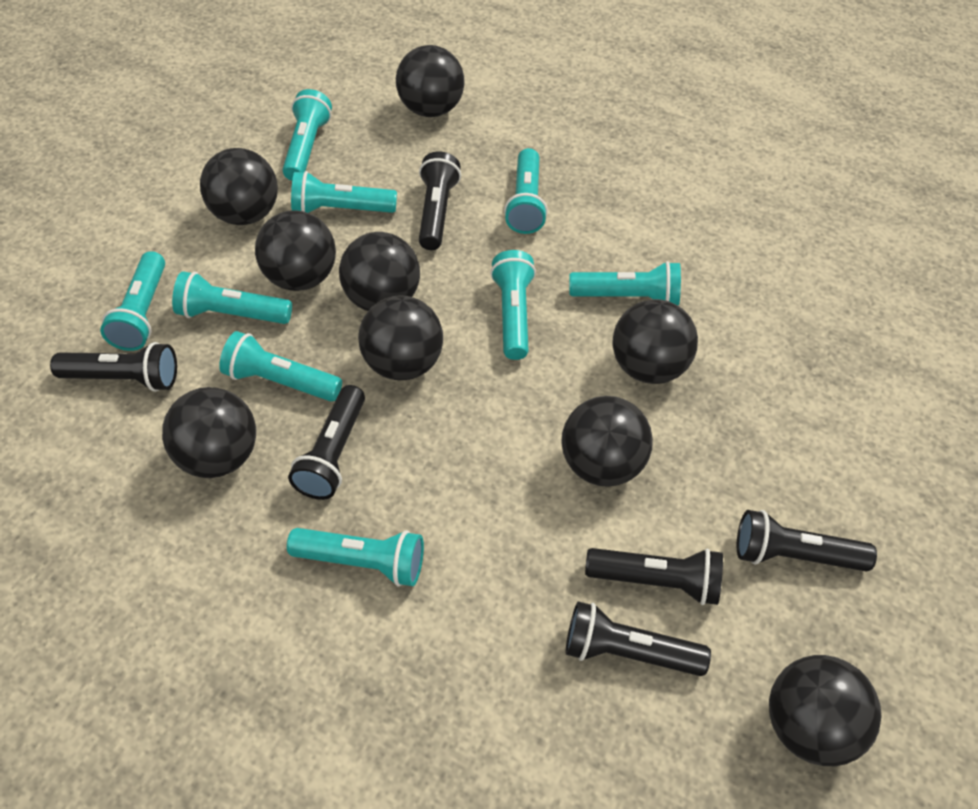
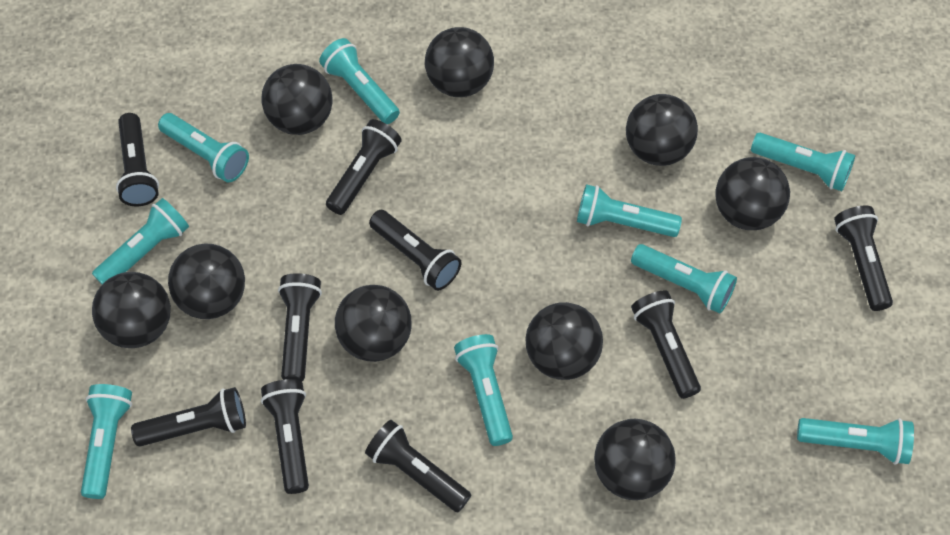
black flashlight: 6 -> 9

